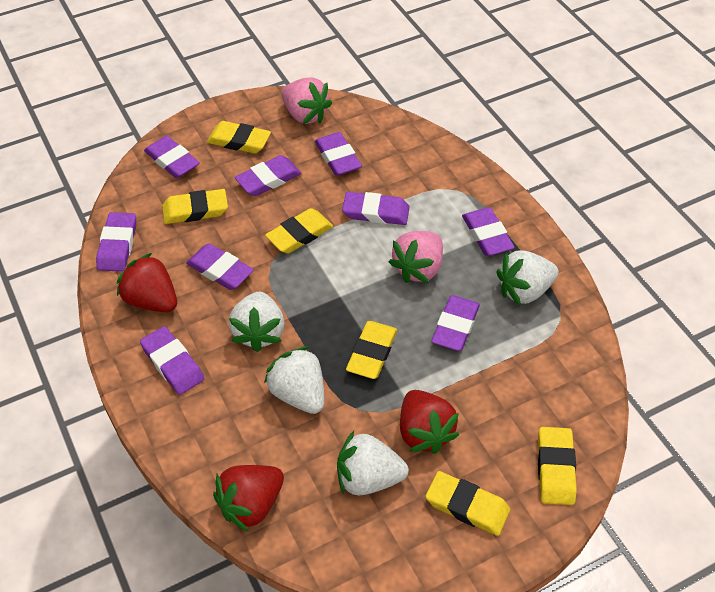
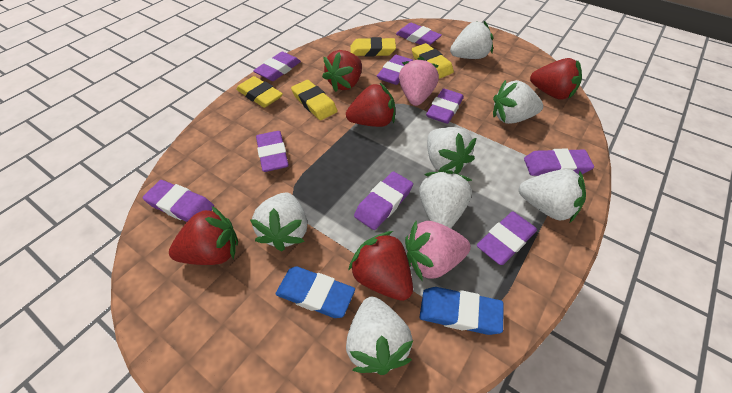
blue eraser: 0 -> 2
red strawberry: 3 -> 5
white strawberry: 4 -> 7
yellow eraser: 6 -> 4

